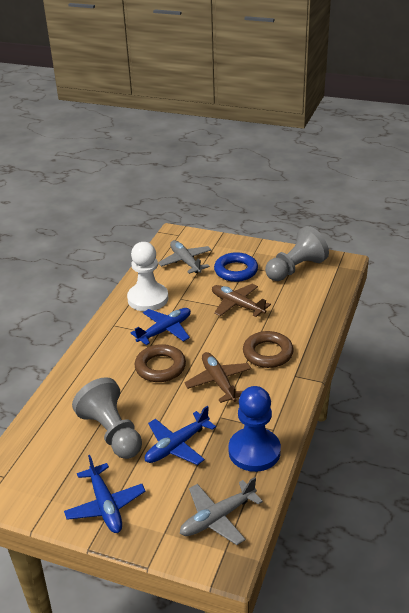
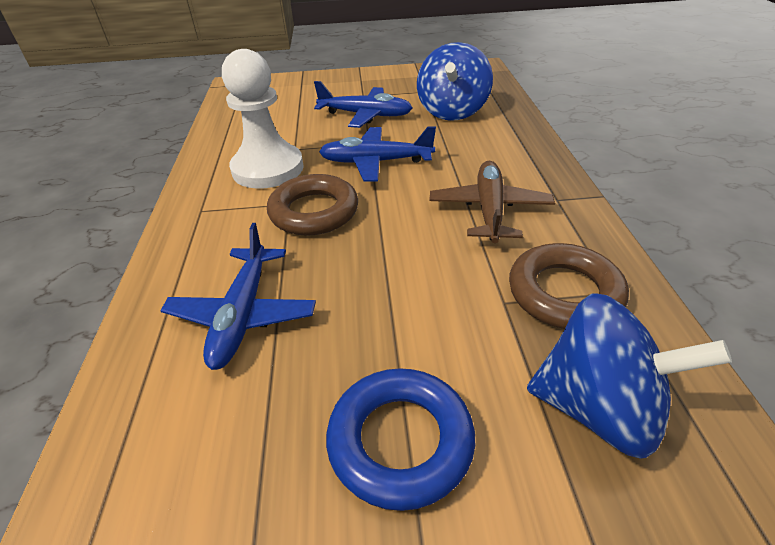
blue pawn: 1 -> 0
blue spinning top: 0 -> 2
brown plane: 2 -> 1
grey pawn: 2 -> 0
grey plane: 2 -> 0

